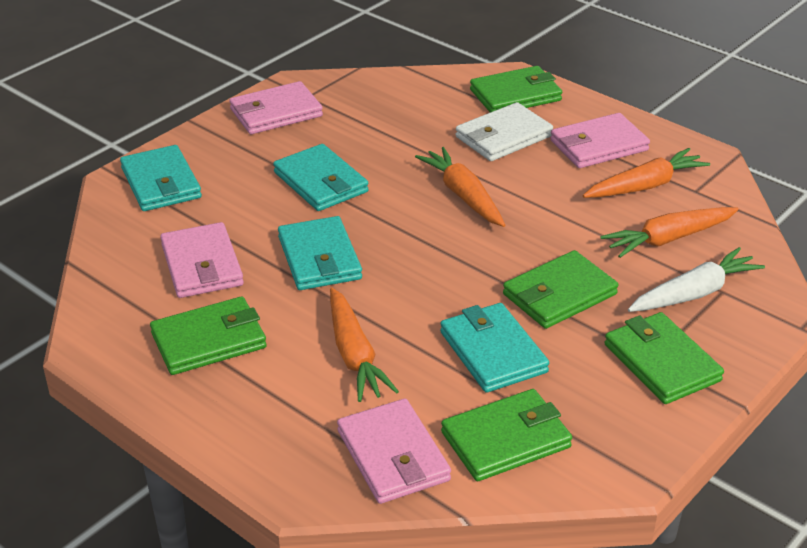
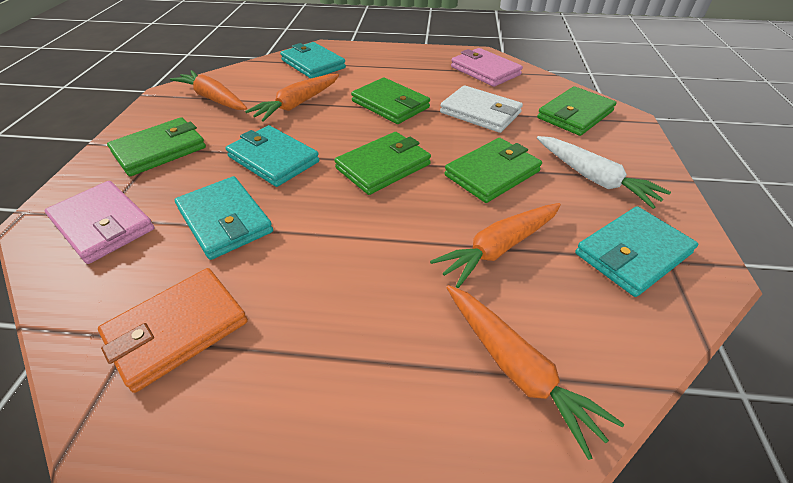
orange wallet: 0 -> 1
pink wallet: 4 -> 2

